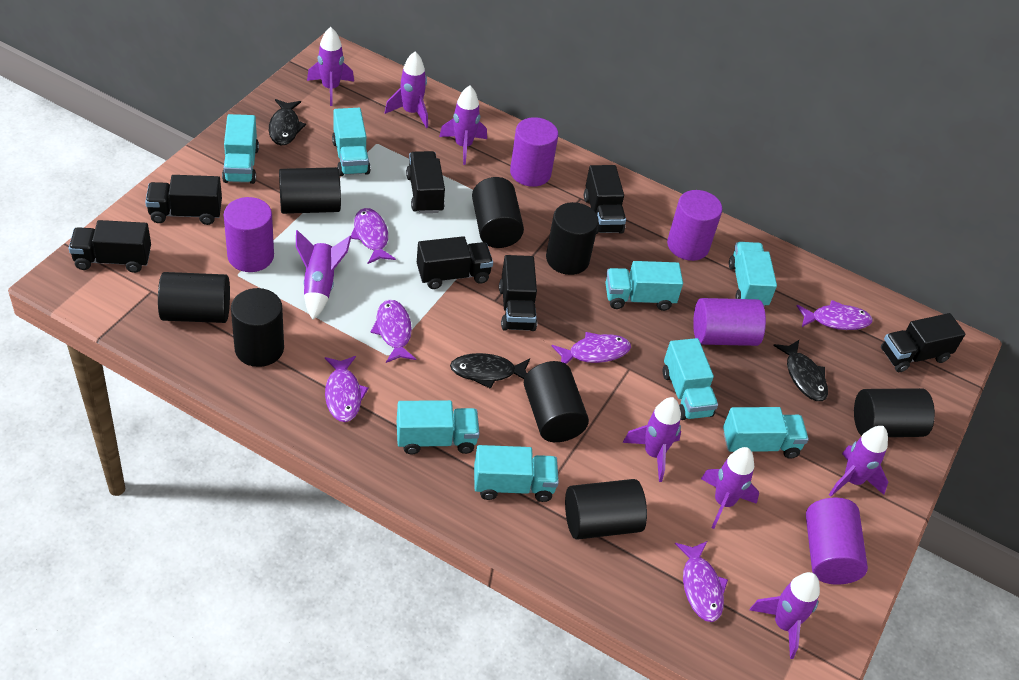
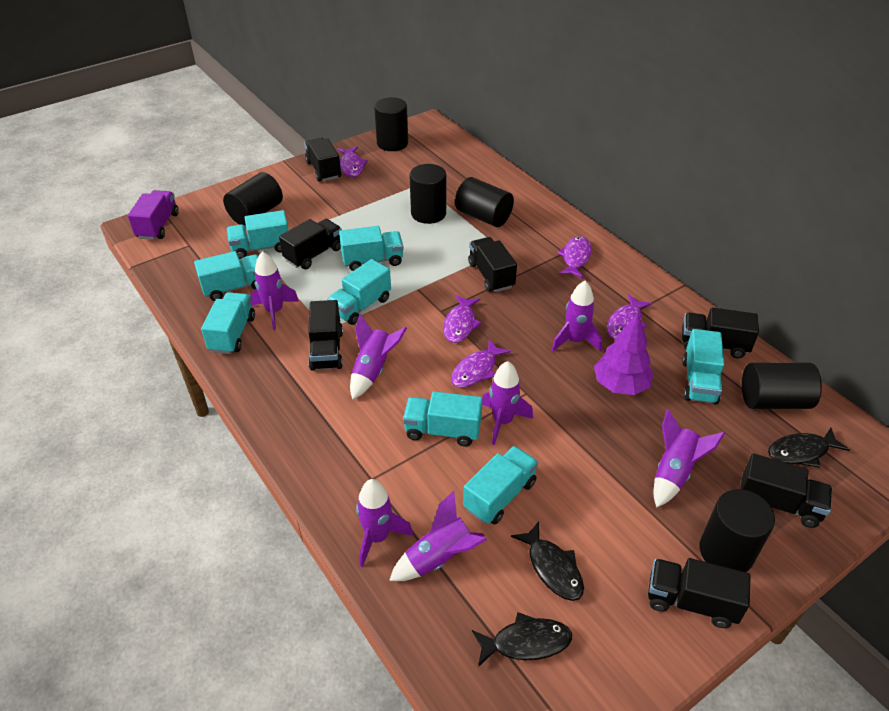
black cylinder: 8 -> 6
purple cylinder: 5 -> 0
purple fish: 6 -> 5
purple rocket: 8 -> 7
purple tree: 0 -> 1
purple truck: 0 -> 1

